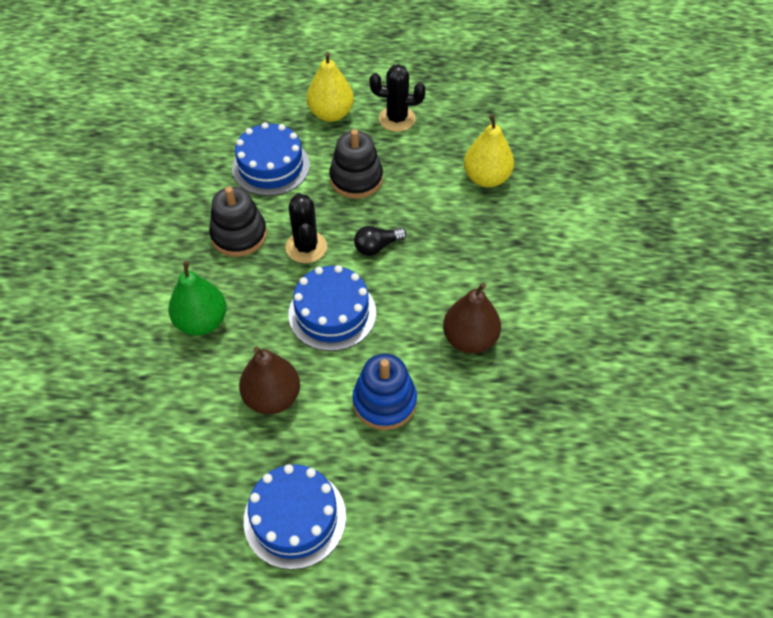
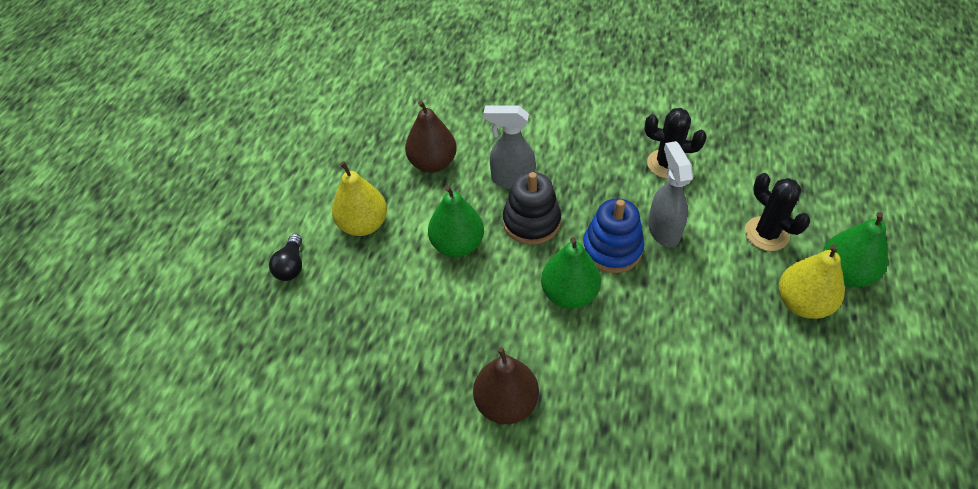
black stacking toy: 2 -> 1
blue cake: 3 -> 0
green pear: 1 -> 3
grey spray bottle: 0 -> 2

